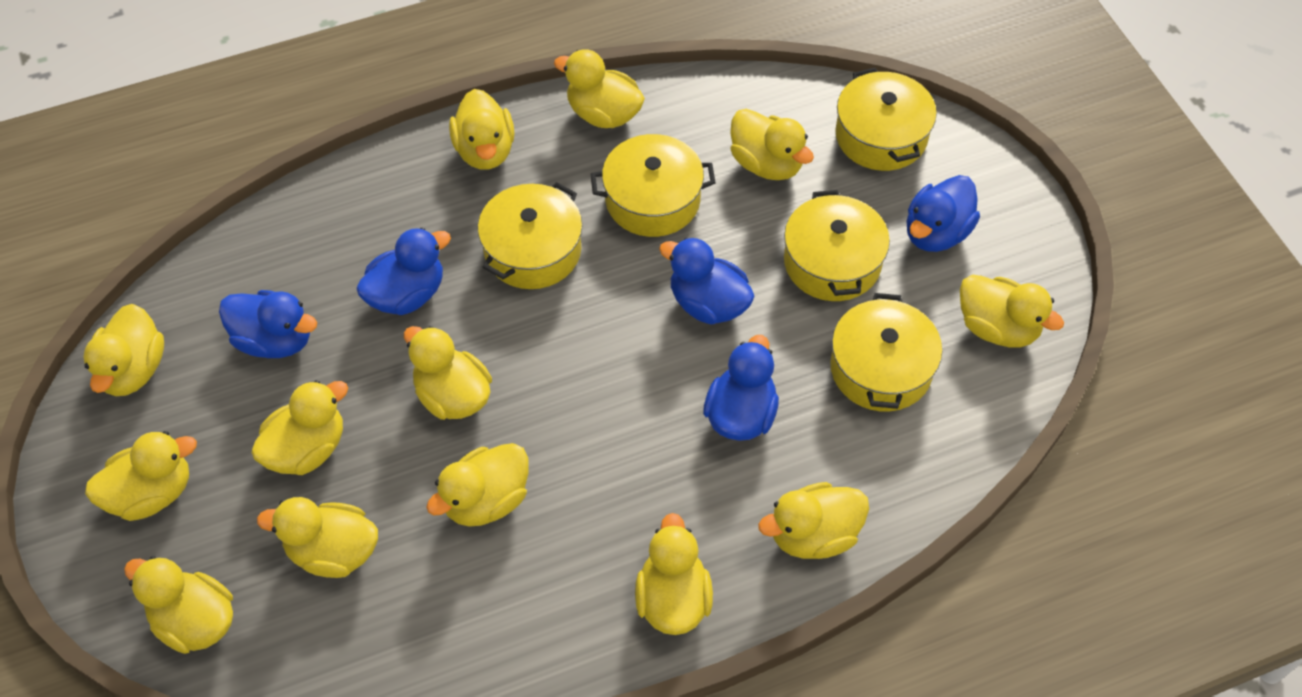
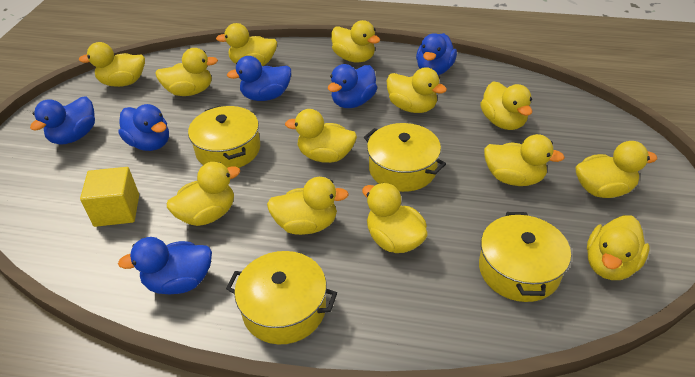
blue duck: 5 -> 6
yellow cube: 0 -> 1
yellow pot: 5 -> 4

